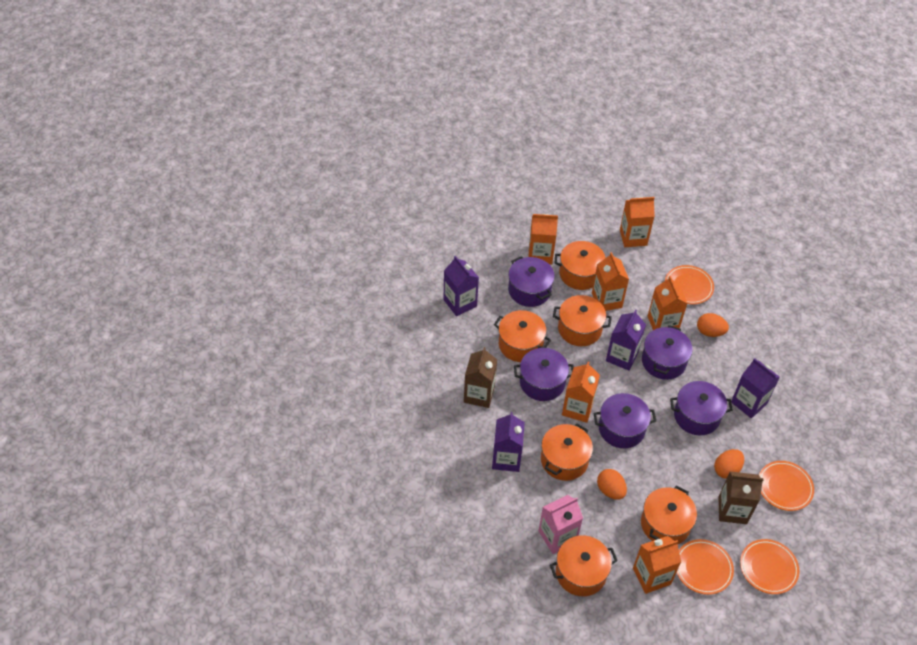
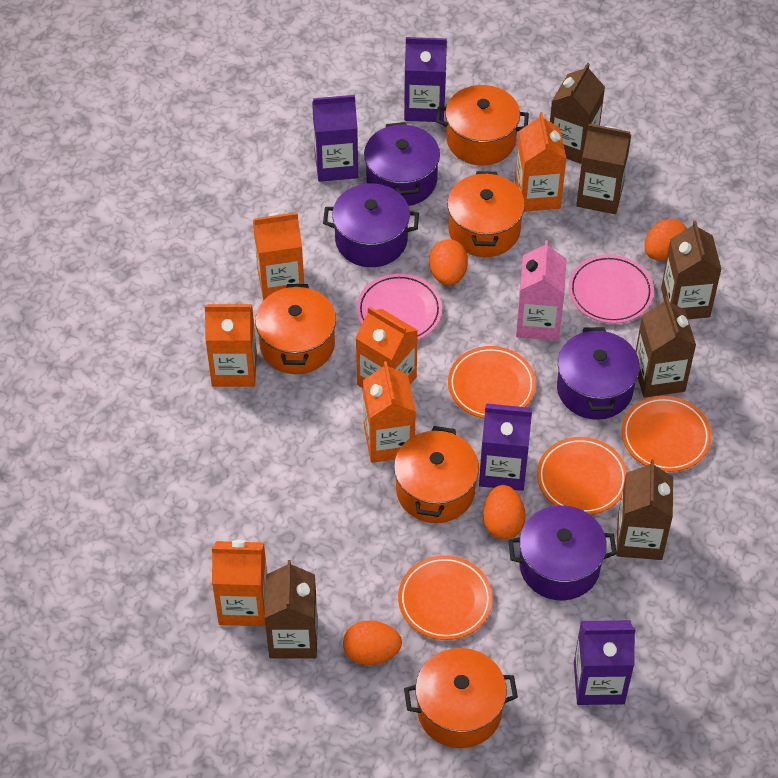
brown carton: 2 -> 6
orange egg: 3 -> 4
orange pot: 6 -> 5
pink plate: 0 -> 2
purple pot: 5 -> 4

